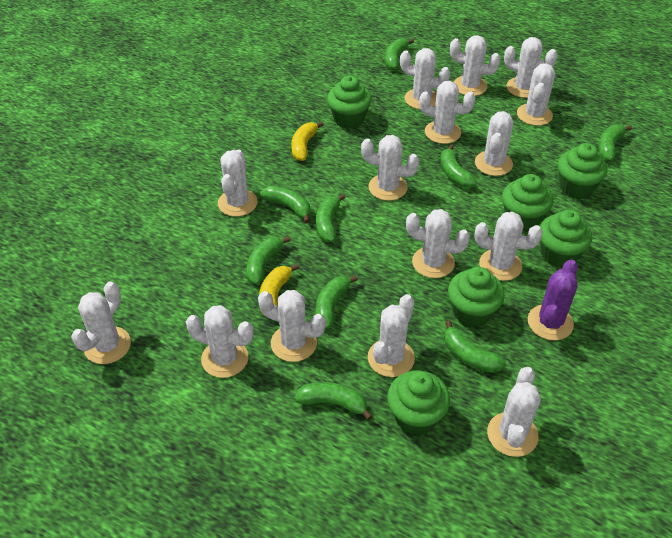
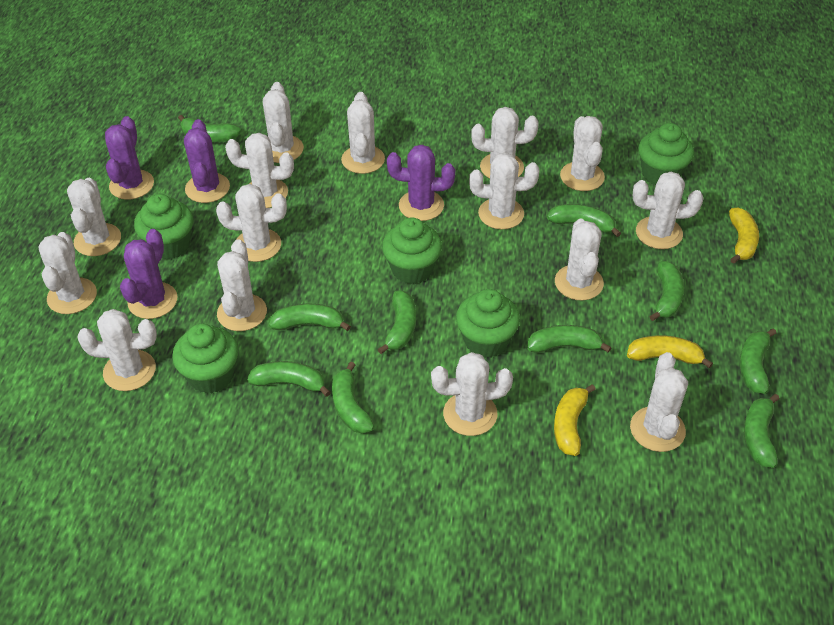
green banana: 9 -> 10
green cupcake: 6 -> 5
purple cactus: 1 -> 4
yellow banana: 2 -> 3

